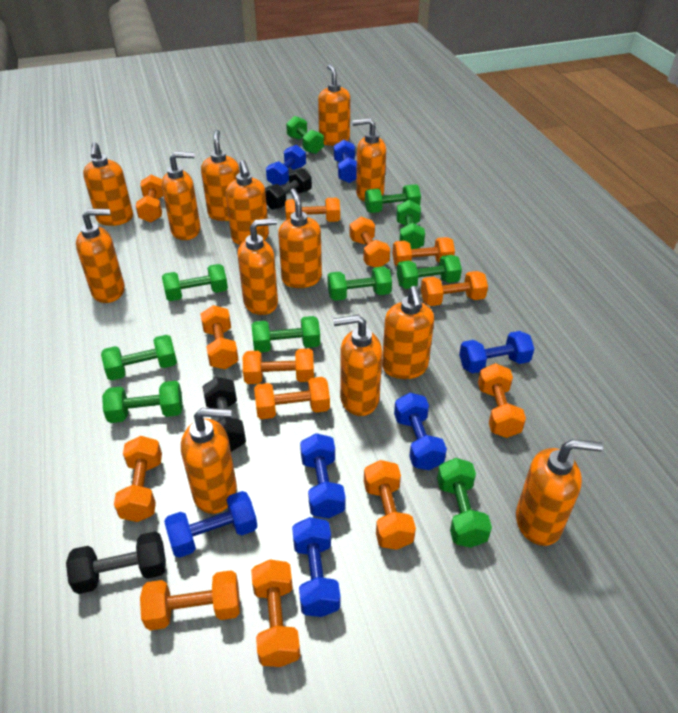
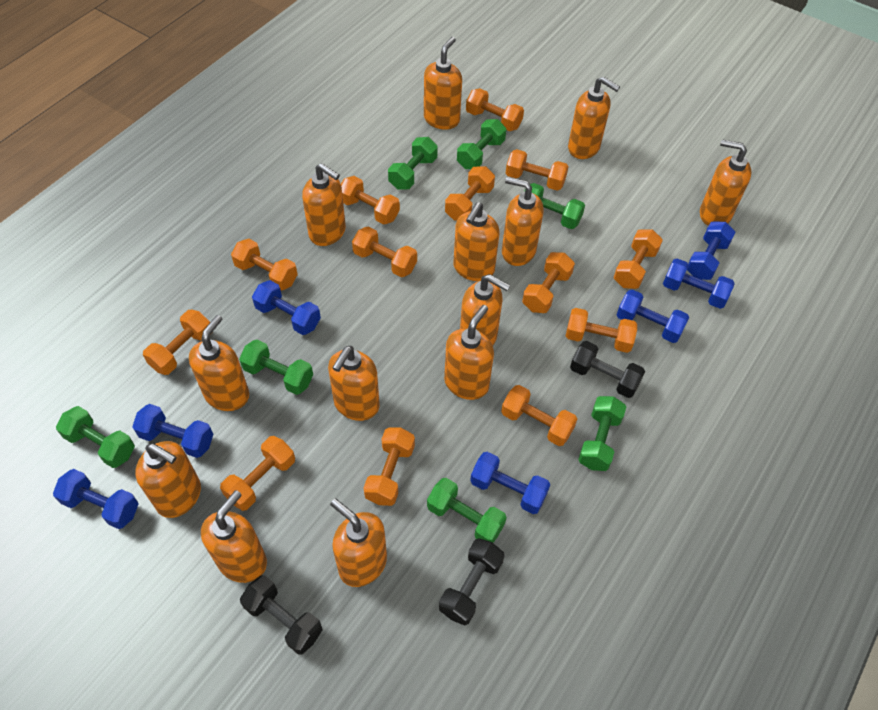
green dumbbell: 10 -> 7

